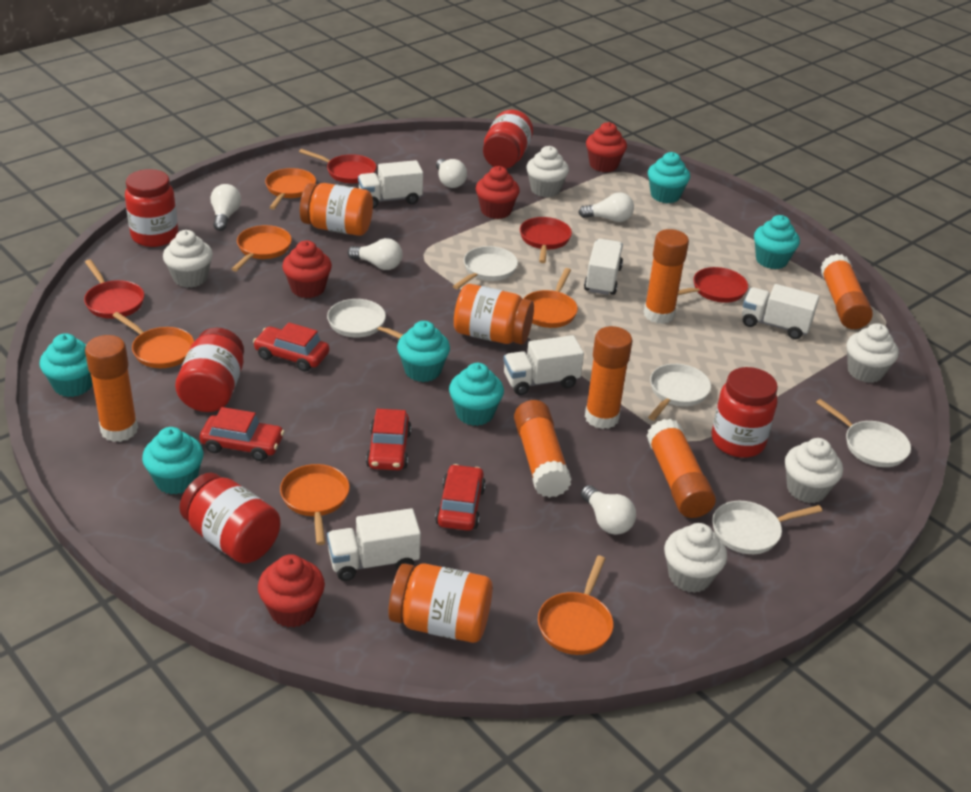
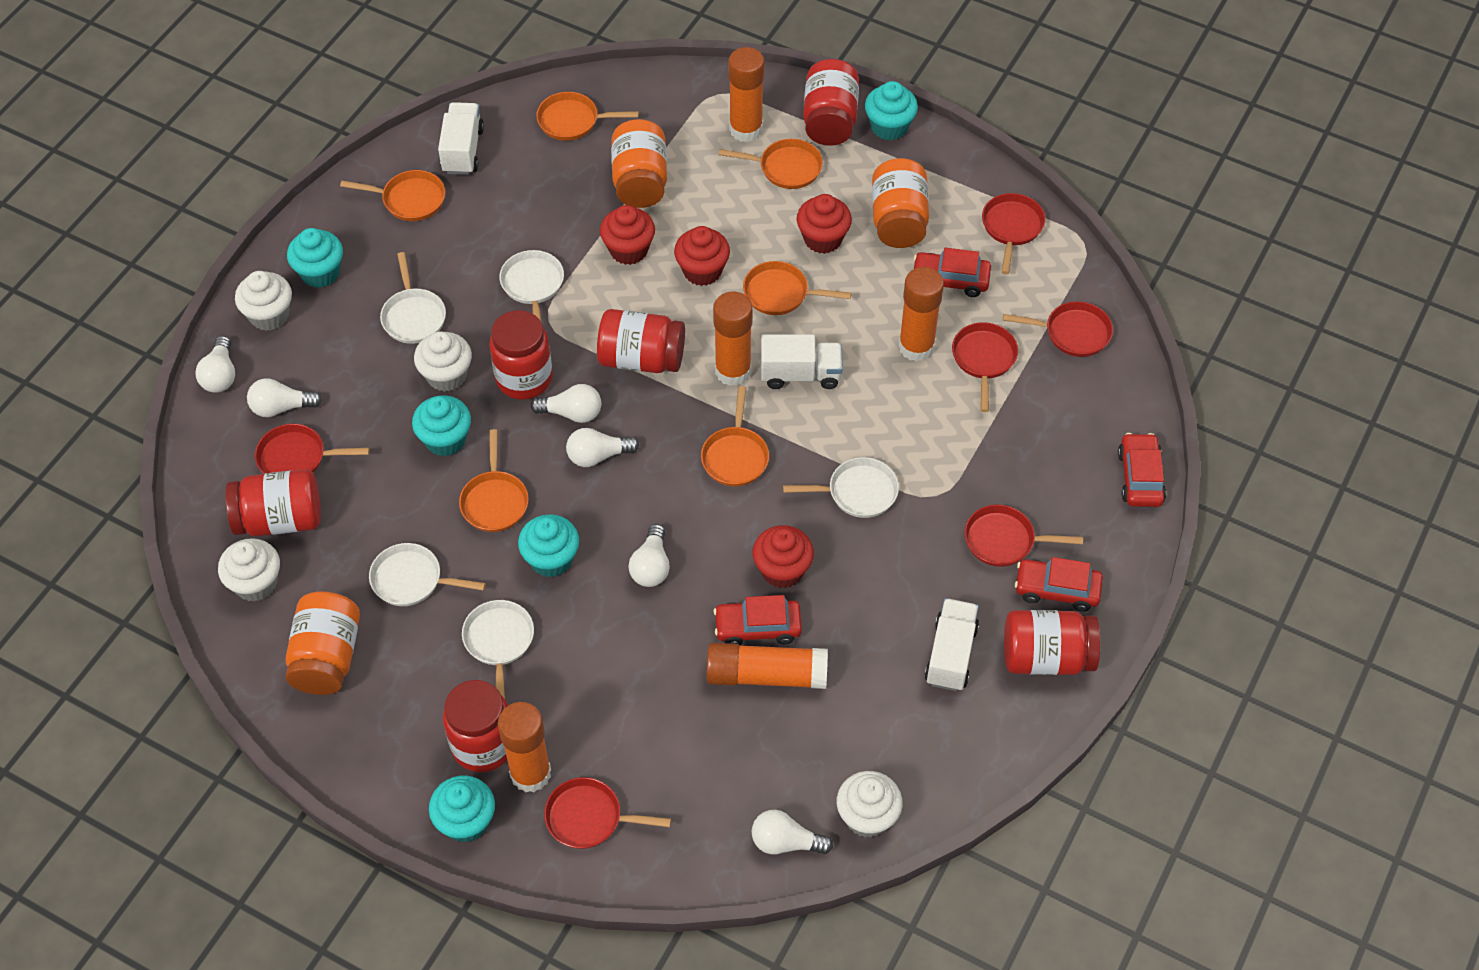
orange glue stick: 6 -> 5
red jar: 5 -> 6
red pan: 4 -> 6
turquoise cupcake: 6 -> 5
white cupcake: 5 -> 4
white light bulb: 5 -> 6
white truck: 5 -> 3

